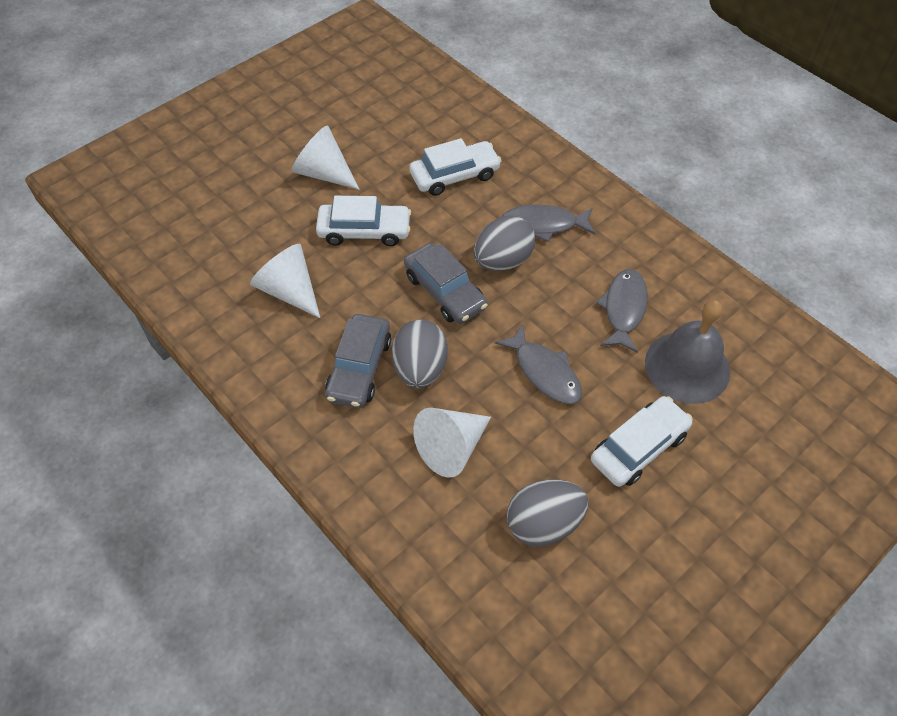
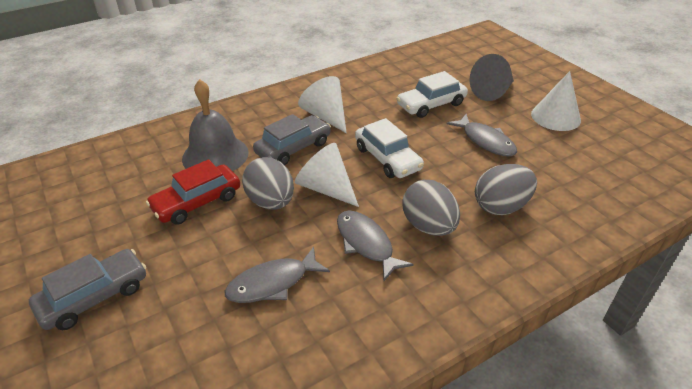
grey cone: 0 -> 1
red car: 0 -> 1
white car: 3 -> 2

